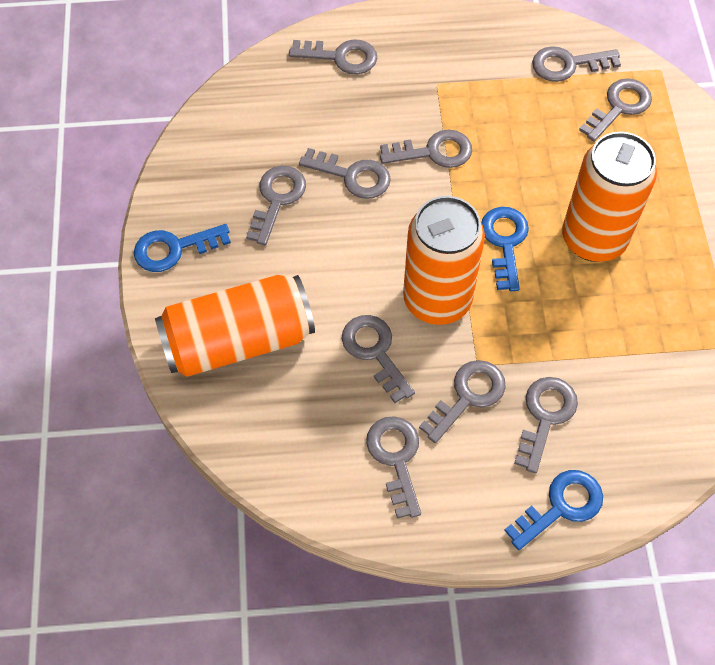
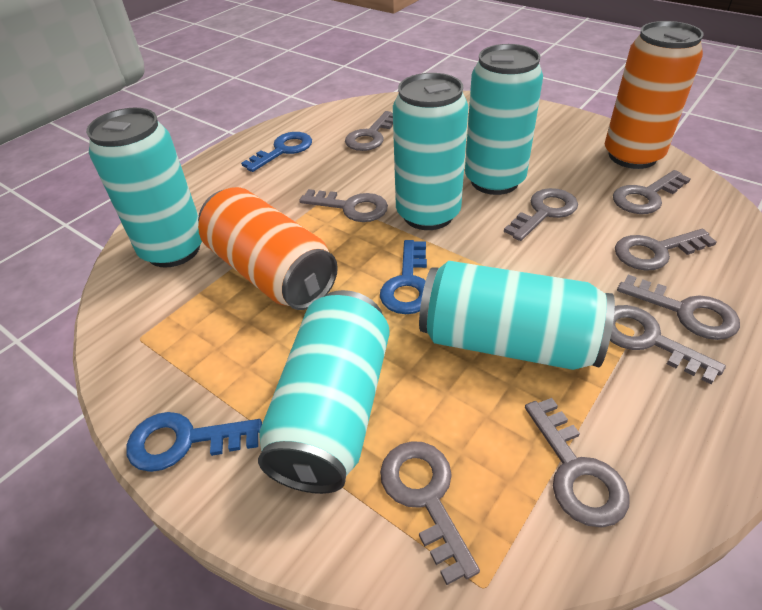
grey key: 10 -> 9
orange can: 3 -> 2
turquoise can: 0 -> 5

